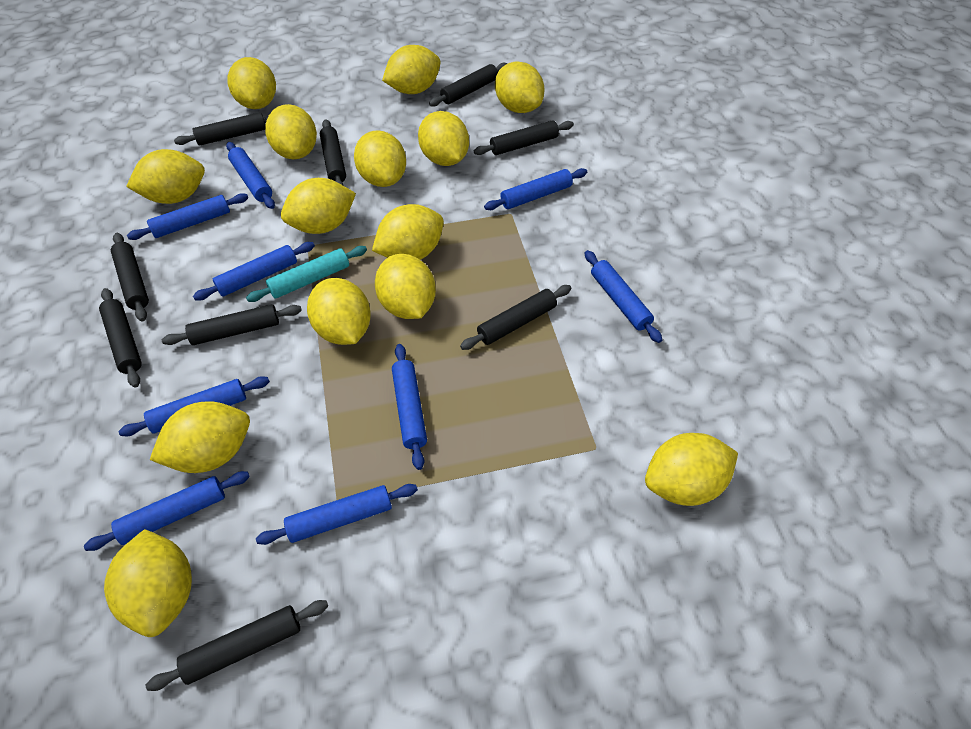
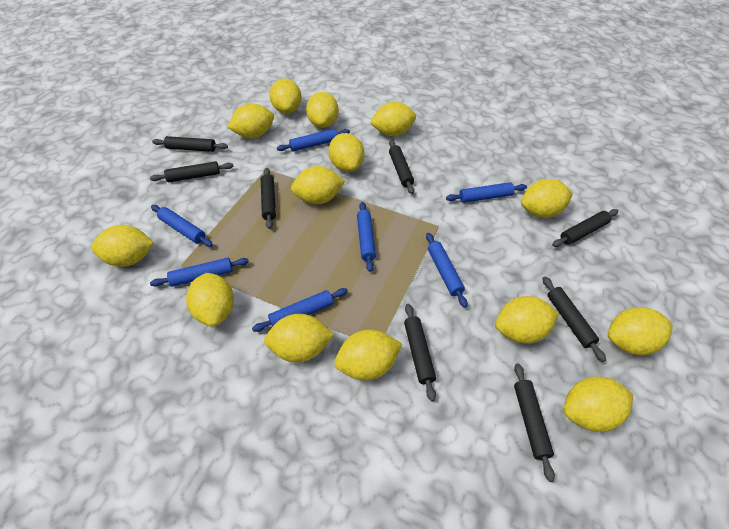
black rolling pin: 9 -> 8
blue rolling pin: 9 -> 7
turquoise rolling pin: 1 -> 0

